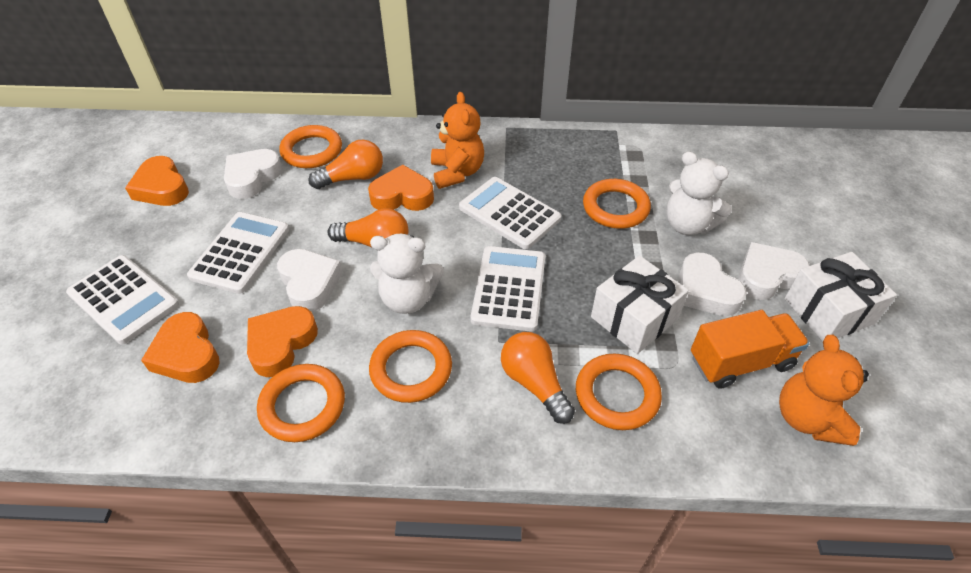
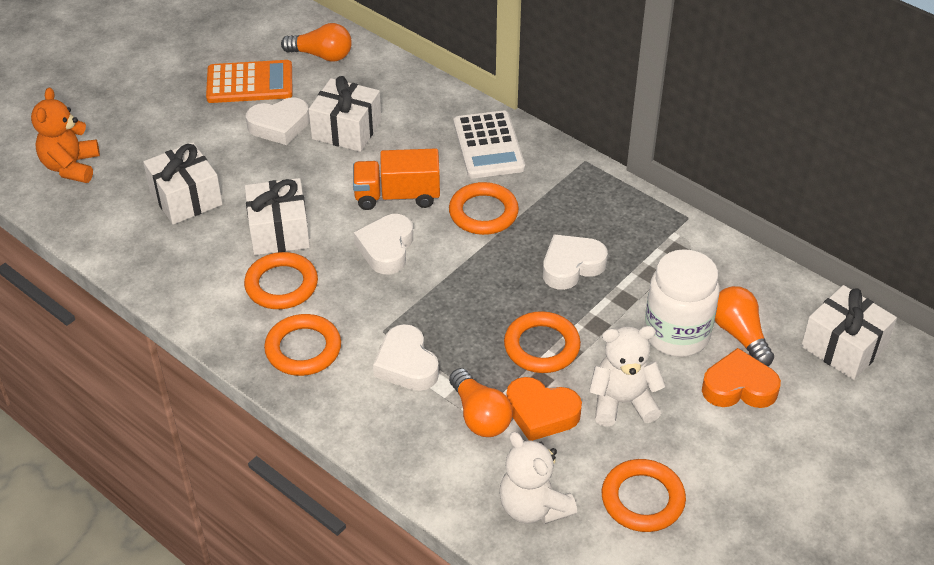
orange calculator: 0 -> 1
orange heart: 4 -> 2
orange teddy bear: 2 -> 1
white calculator: 4 -> 1
white gift: 2 -> 4
white jar: 0 -> 1

